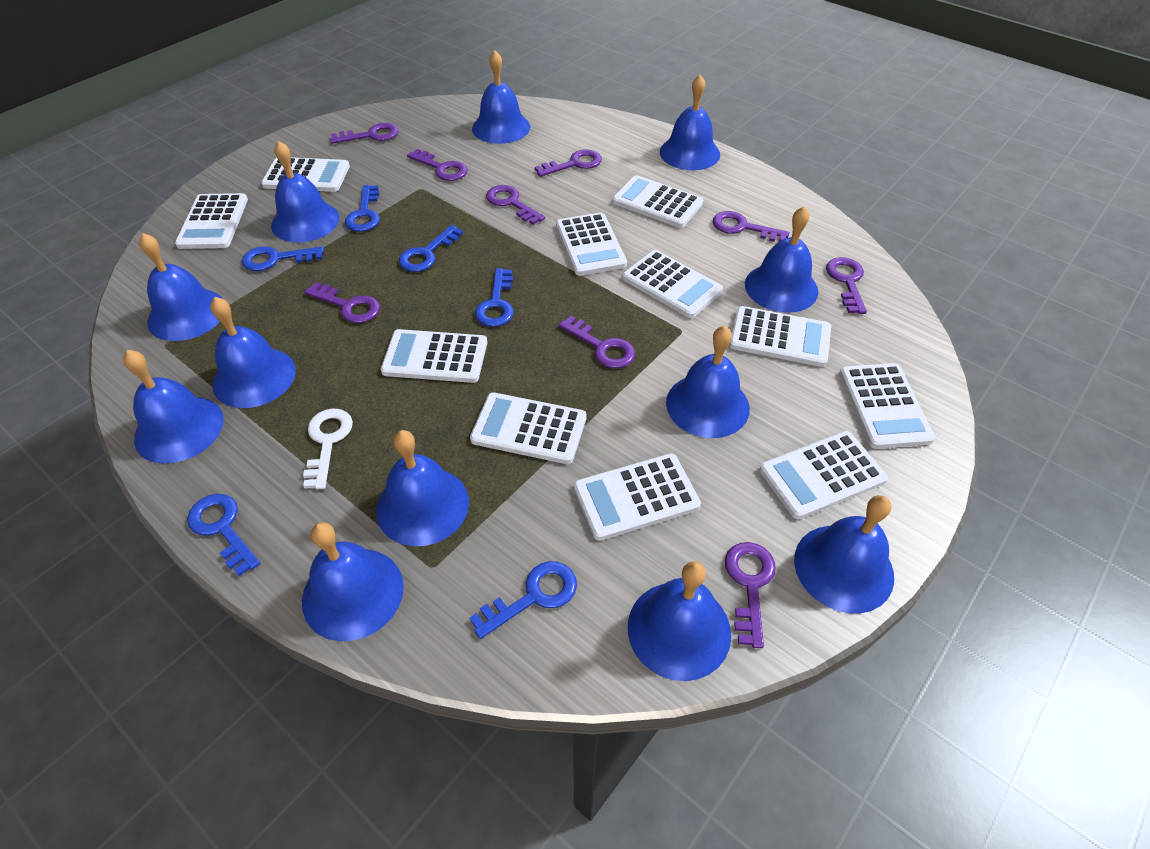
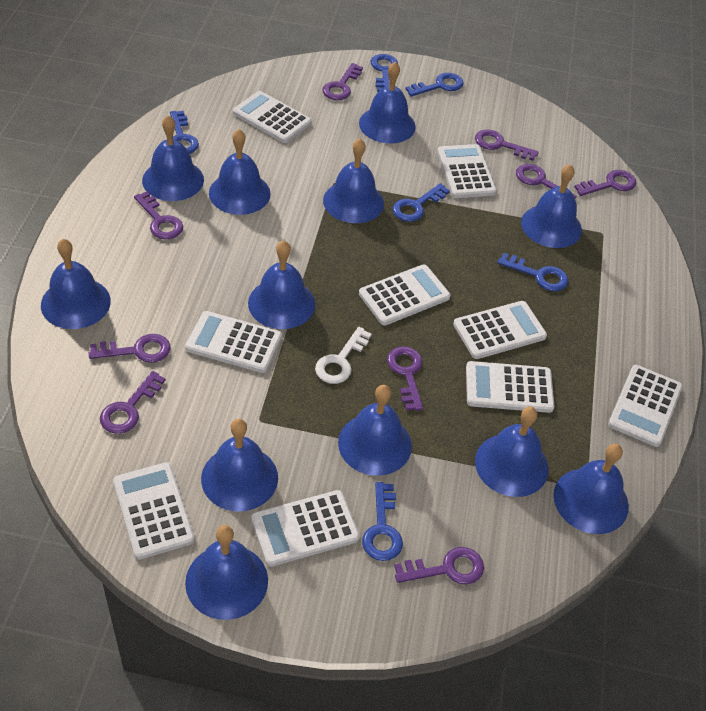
white calculator: 11 -> 9

